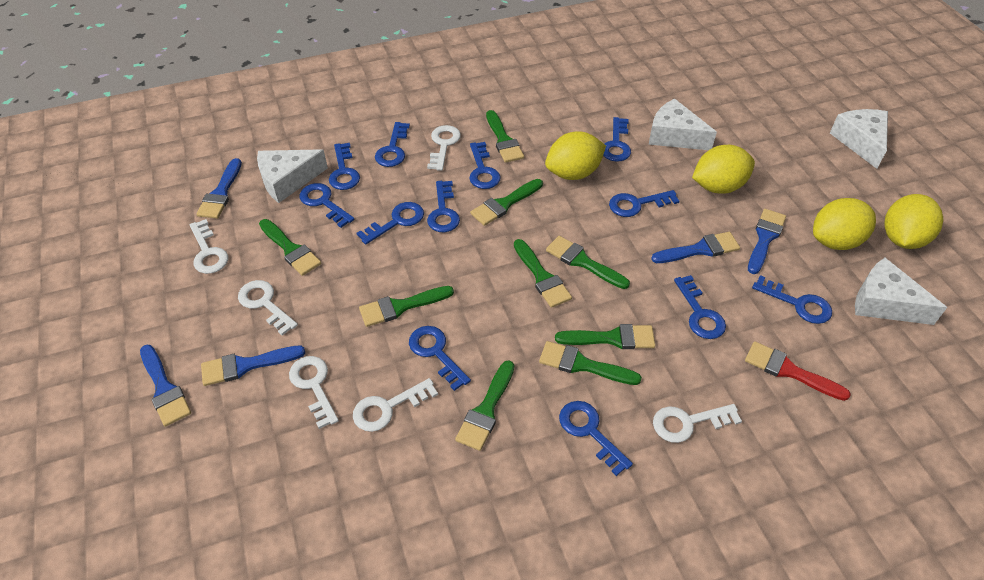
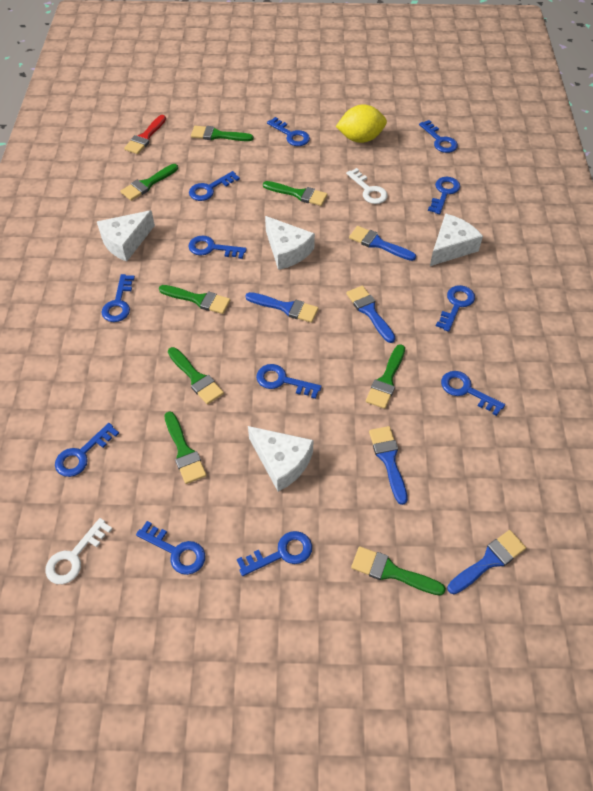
green brush: 9 -> 8
white key: 6 -> 2
yellow lemon: 4 -> 1

